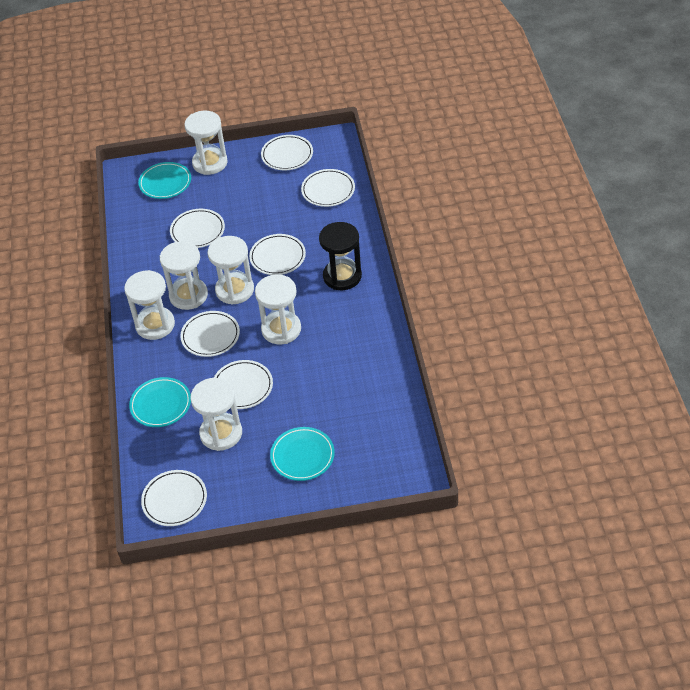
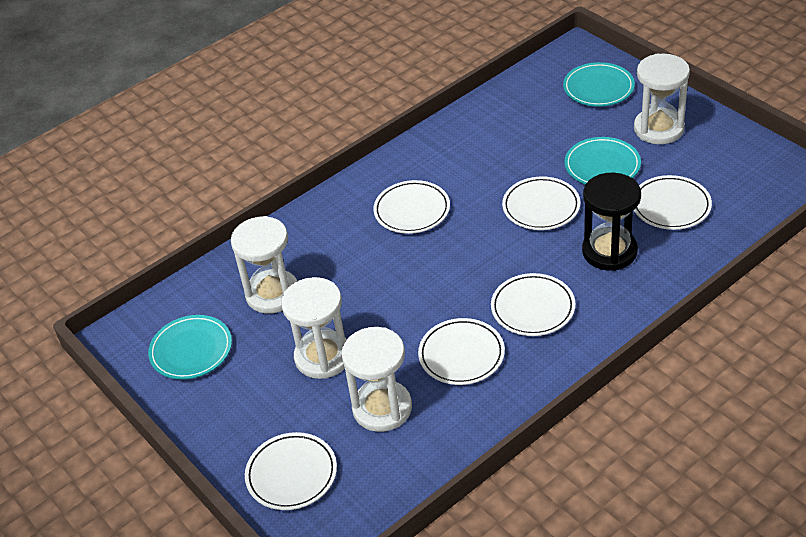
white hourglass: 6 -> 4
white plate: 7 -> 6

